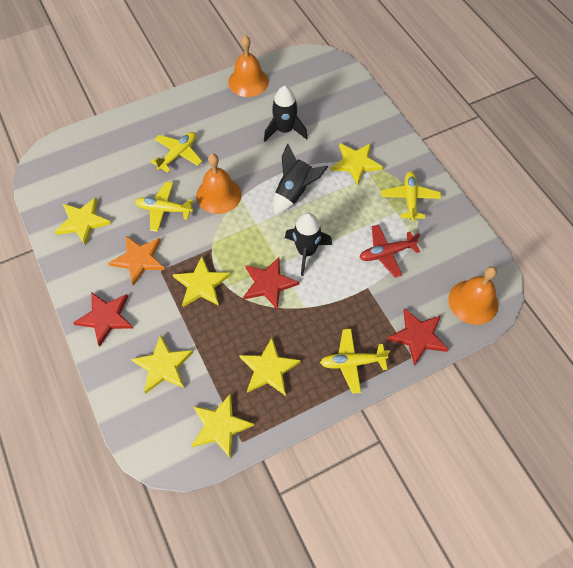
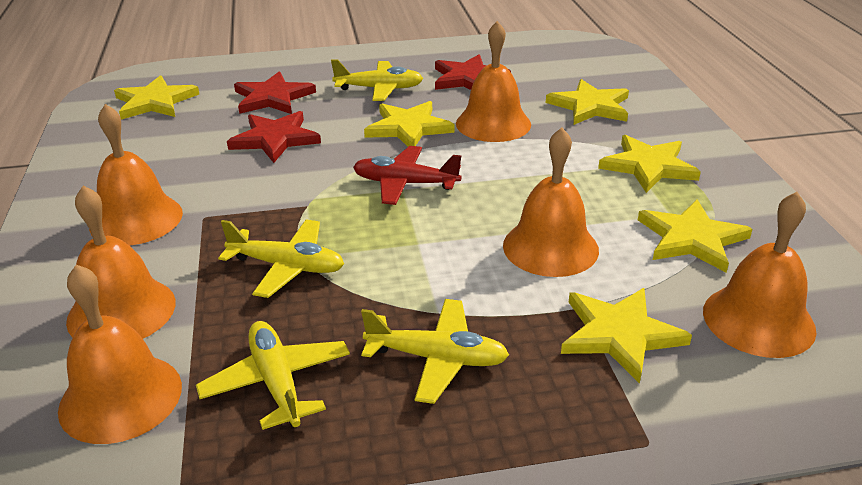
black rocket: 3 -> 0
orange bell: 3 -> 6
orange star: 1 -> 0

